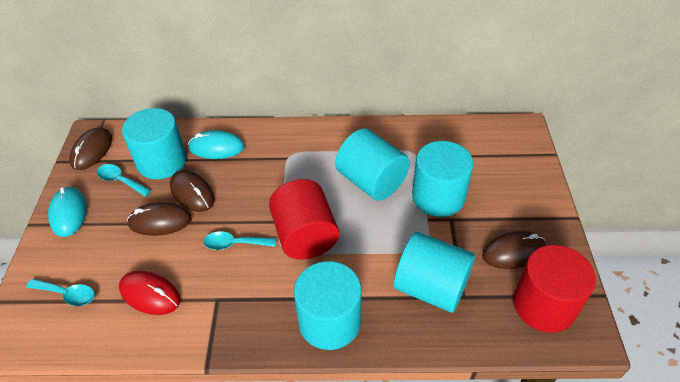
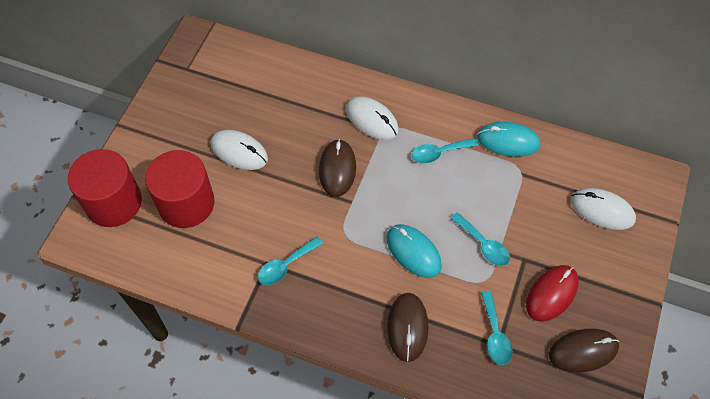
brown mouse: 4 -> 3
turquoise cylinder: 5 -> 0
turquoise spoon: 3 -> 4
white mouse: 0 -> 3

